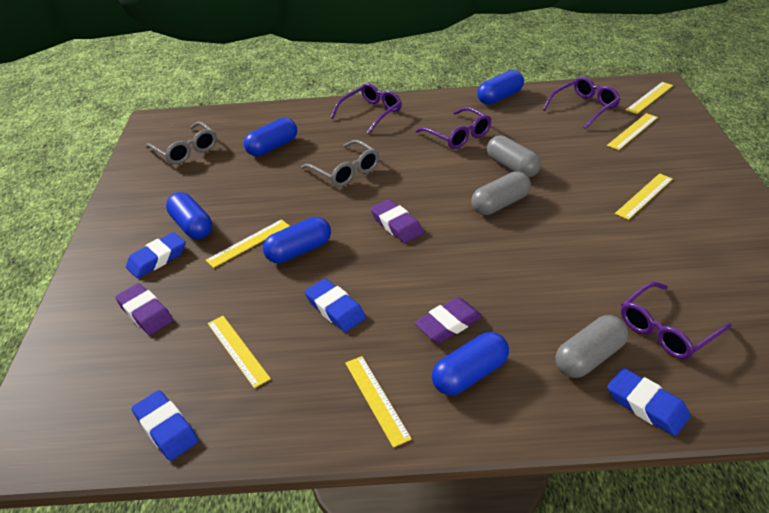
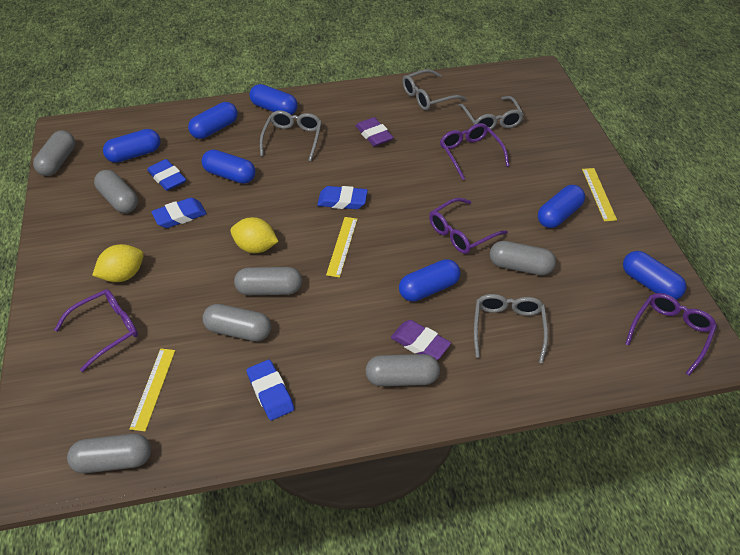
blue capsule: 5 -> 7
grey capsule: 3 -> 7
grey glasses: 2 -> 4
purple eraser: 3 -> 2
yellow lemon: 0 -> 2
yellow ruler: 6 -> 3

